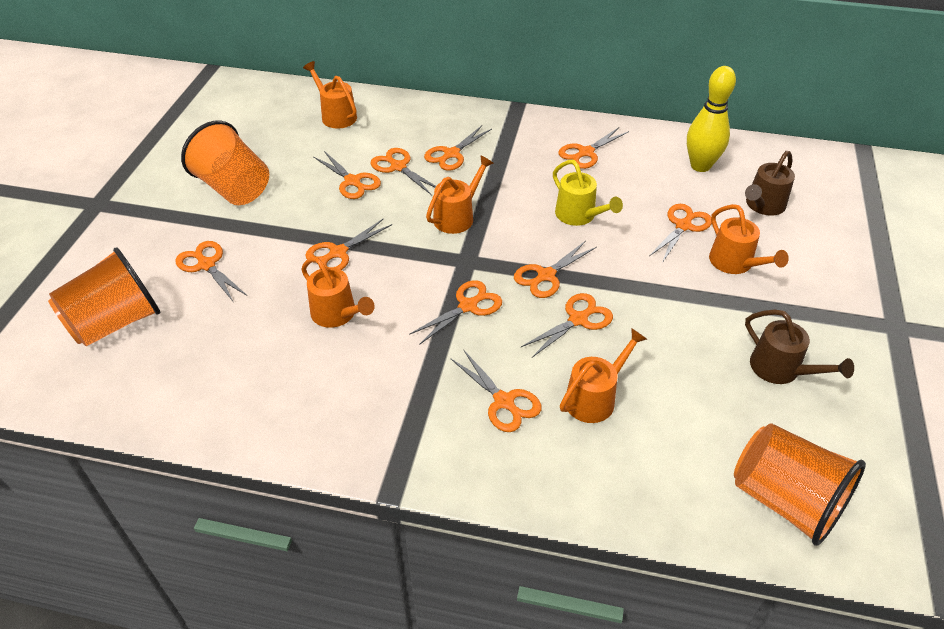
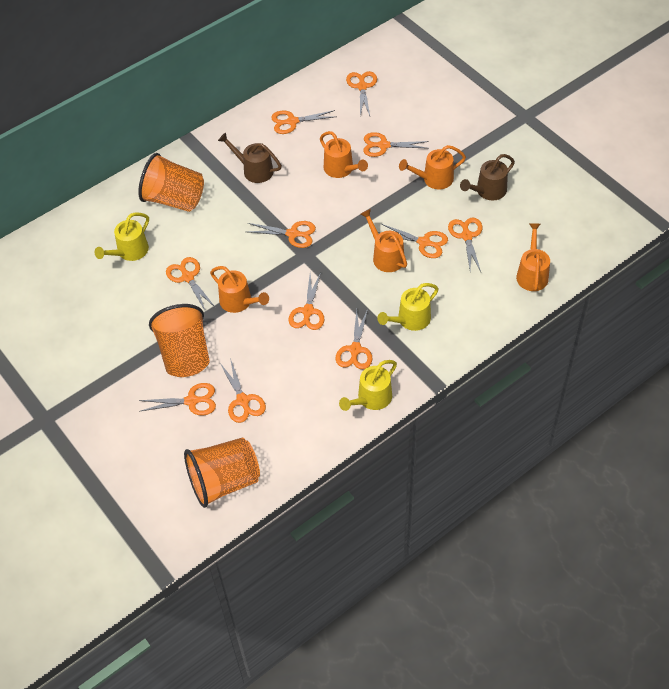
yellow bowling pin: 1 -> 0
yellow watering can: 1 -> 3

